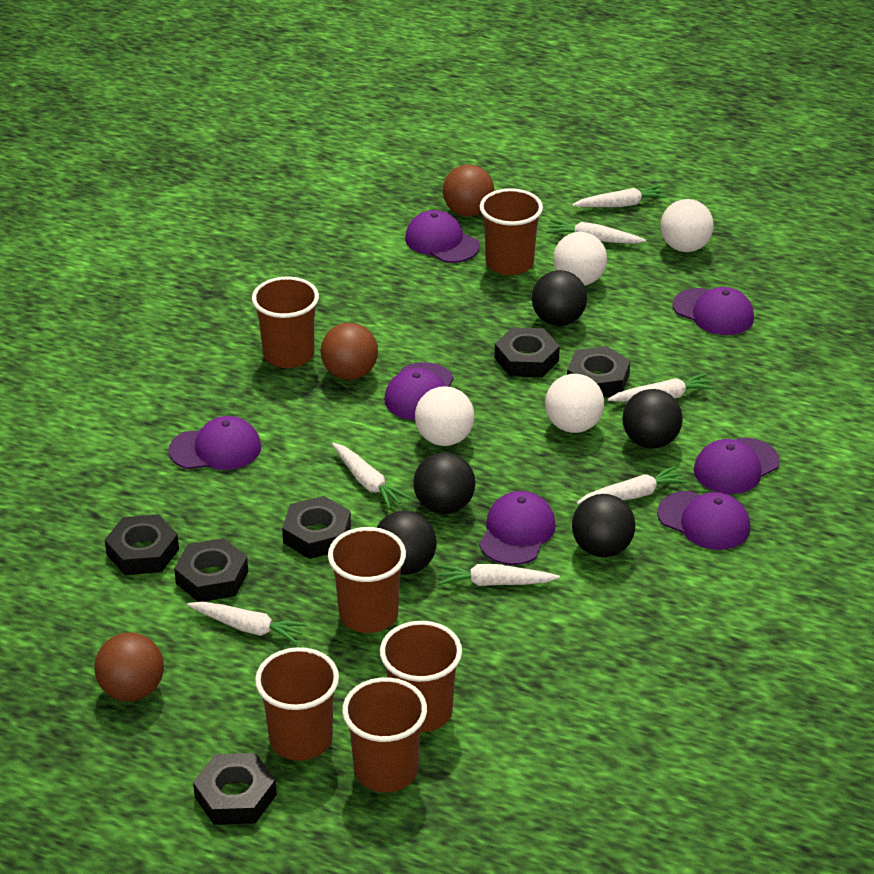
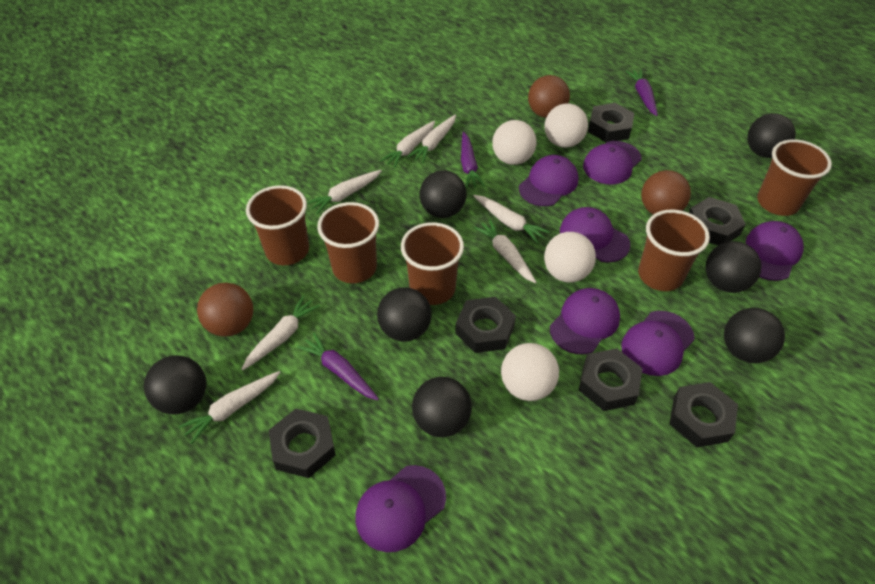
black ball: 5 -> 7
brown cup: 6 -> 5
purple carrot: 0 -> 3

